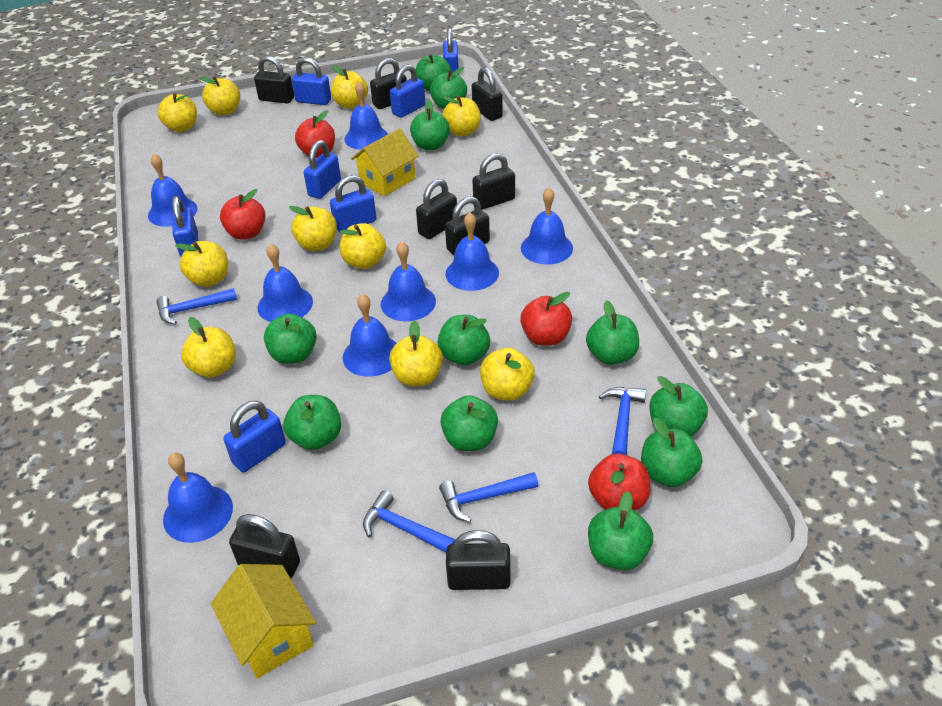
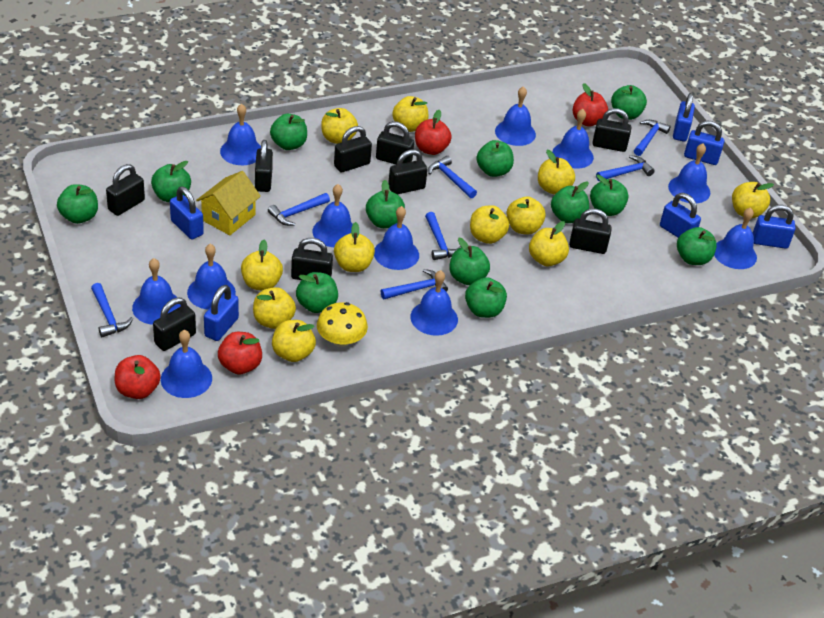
black padlock: 8 -> 9
blue bell: 8 -> 11
blue hammer: 4 -> 7
blue padlock: 7 -> 6
green apple: 11 -> 12
yellow apple: 10 -> 11
yellow house: 2 -> 1
yellow mushroom: 0 -> 1

